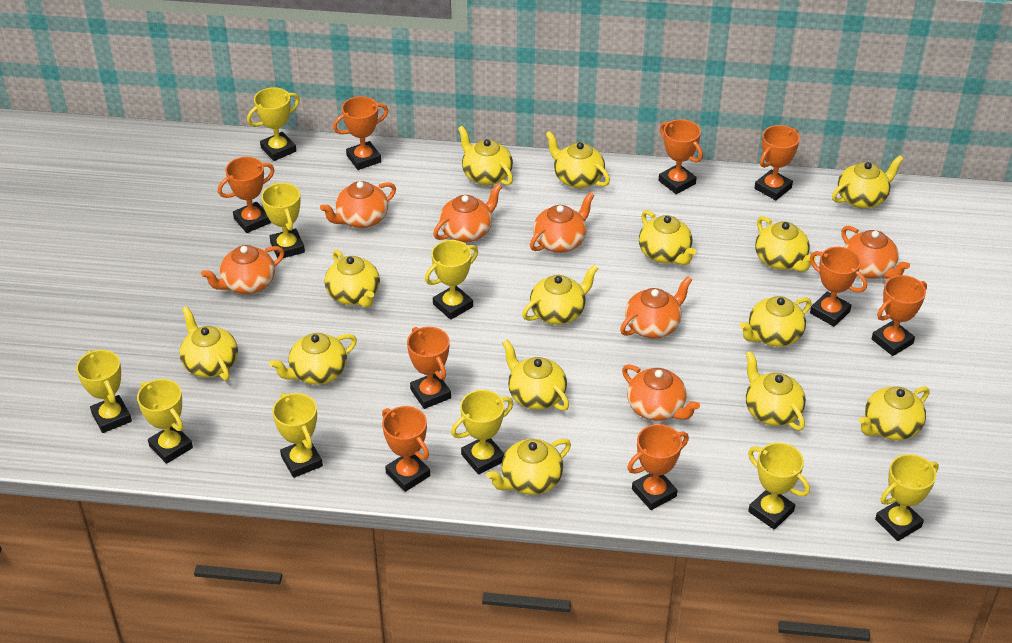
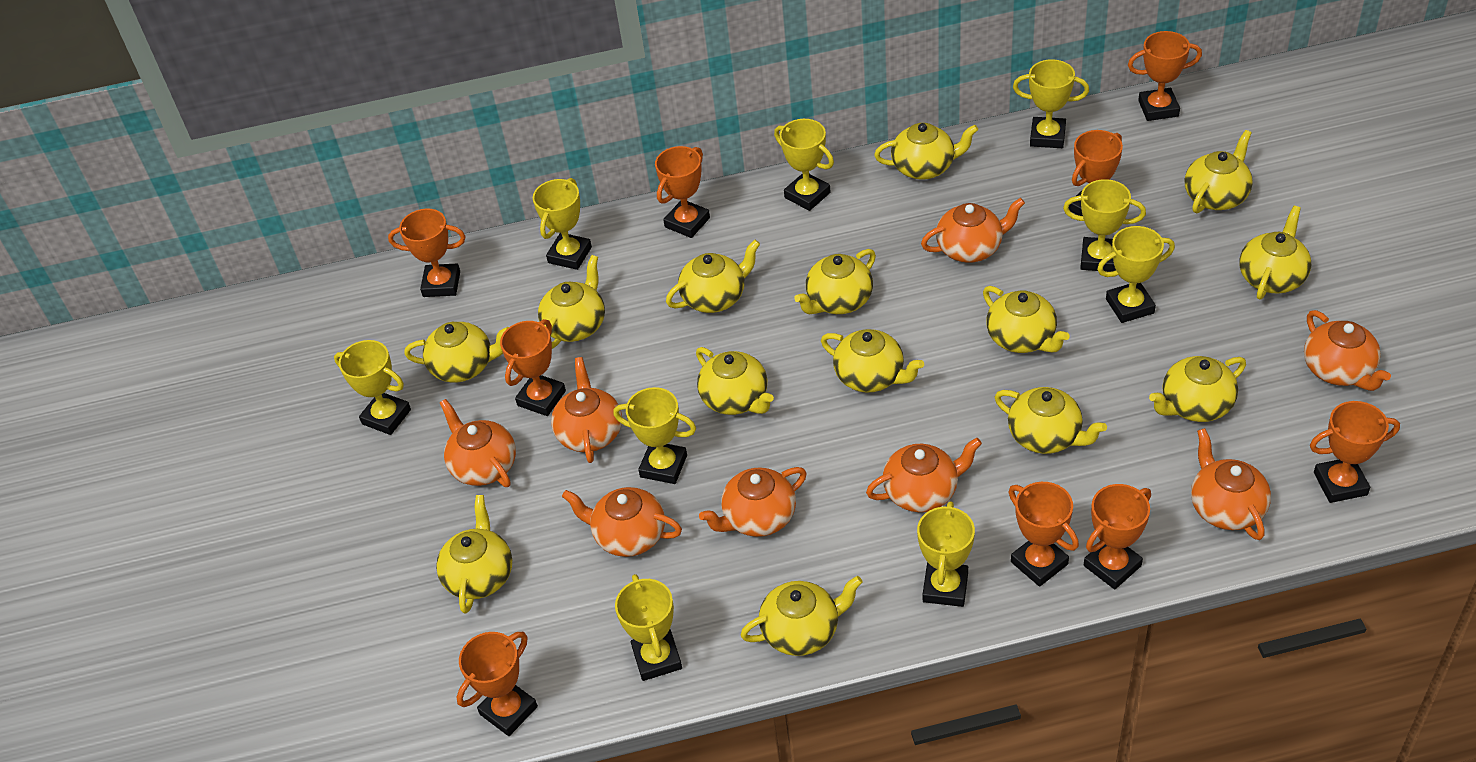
orange teapot: 7 -> 8

